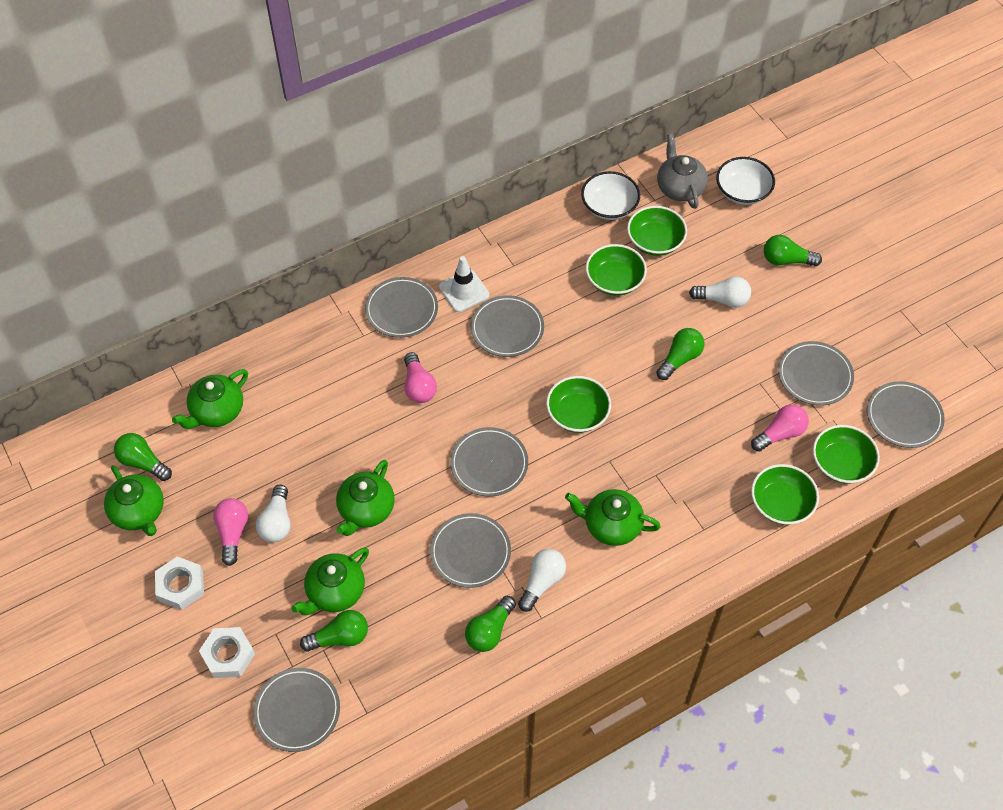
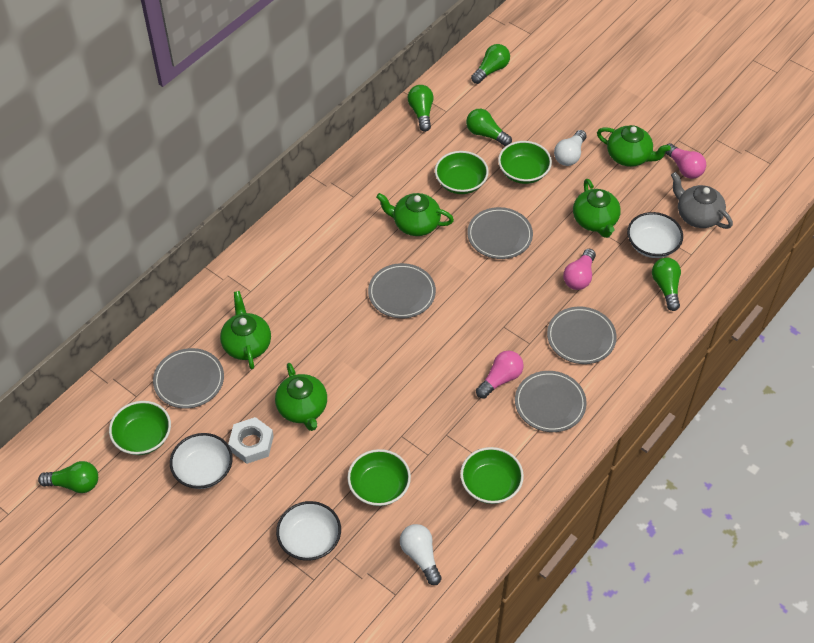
grey plate: 7 -> 5
white bowl: 2 -> 3
white light bulb: 3 -> 2
white nut: 2 -> 1
white traffic cone: 1 -> 0

